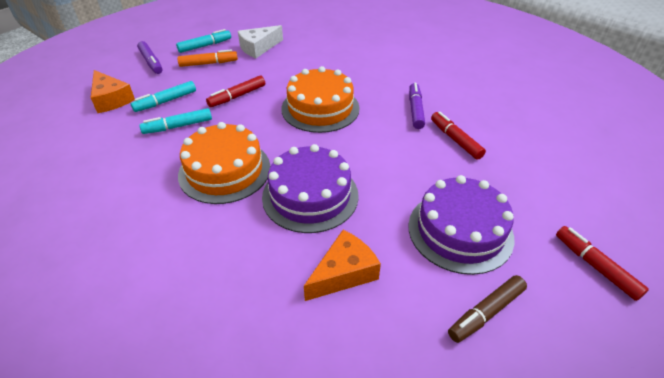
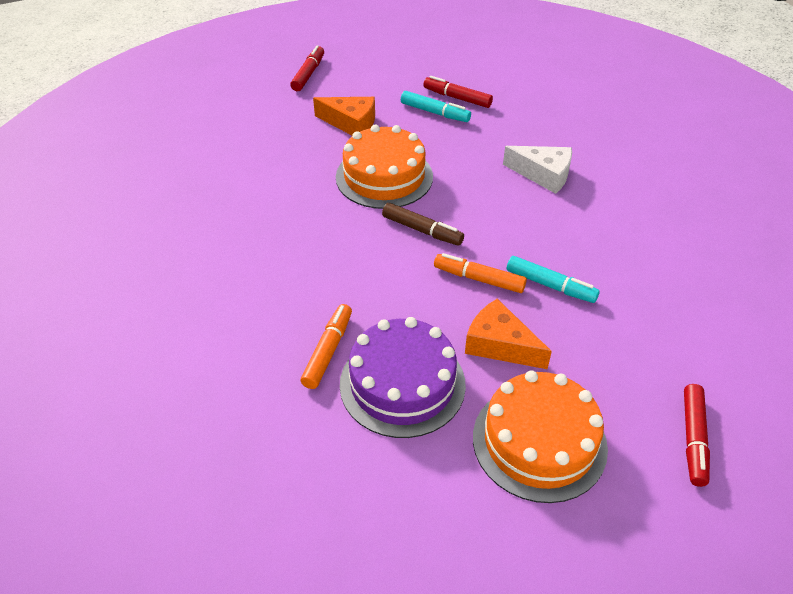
orange marker: 1 -> 2
purple cake: 2 -> 1
purple marker: 2 -> 0
turquoise marker: 3 -> 2

